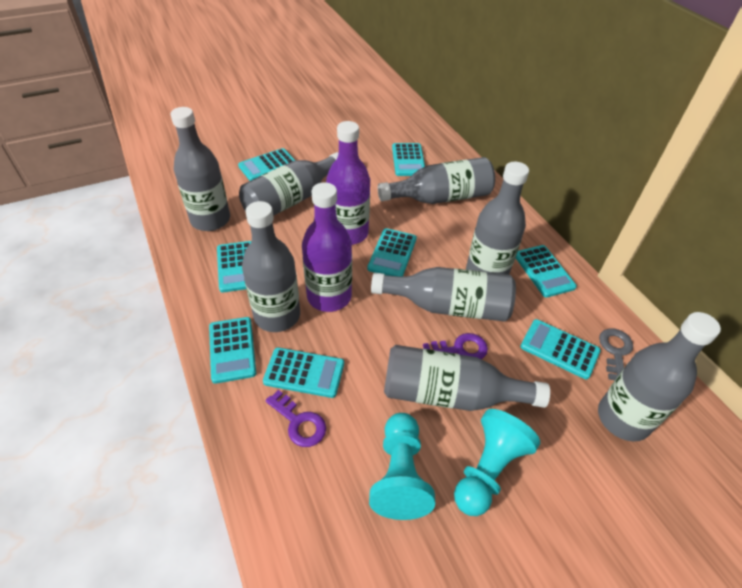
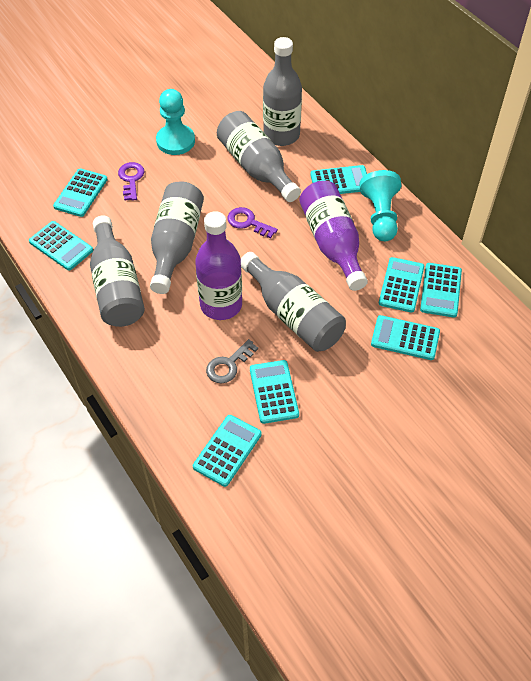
grey bottle: 8 -> 5

